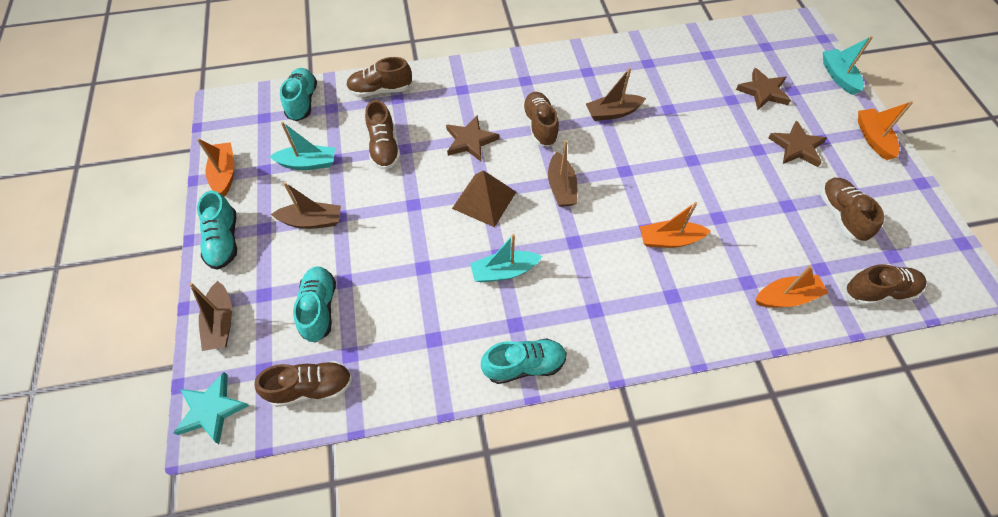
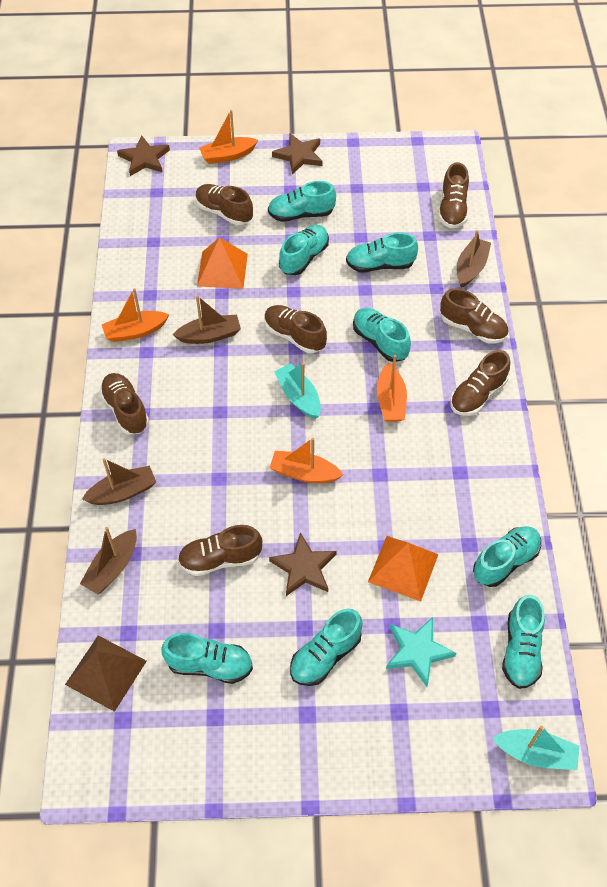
brown shoe: 6 -> 7
orange pyramid: 0 -> 2
turquoise boat: 3 -> 2
turquoise shoe: 4 -> 8

